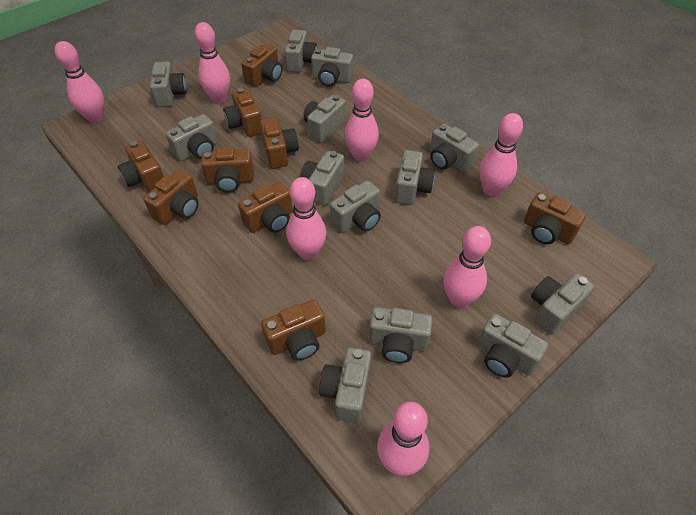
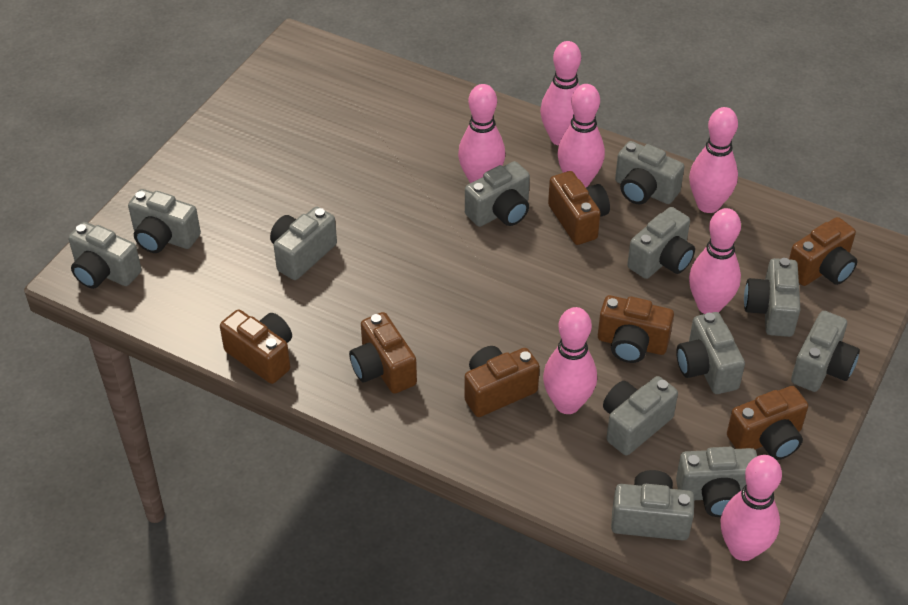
brown camera: 9 -> 7
grey camera: 13 -> 12

